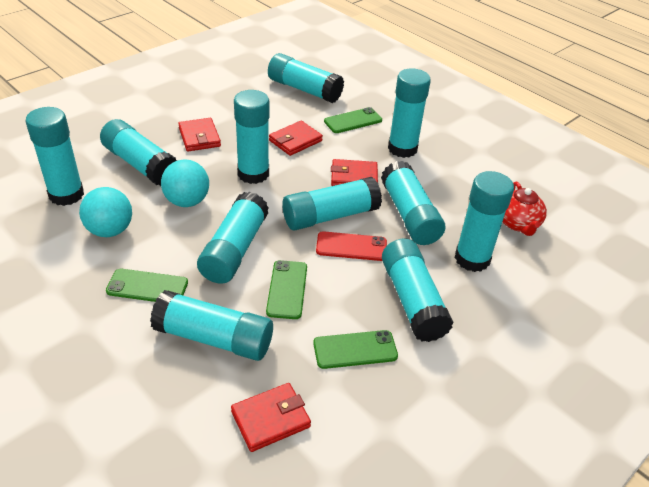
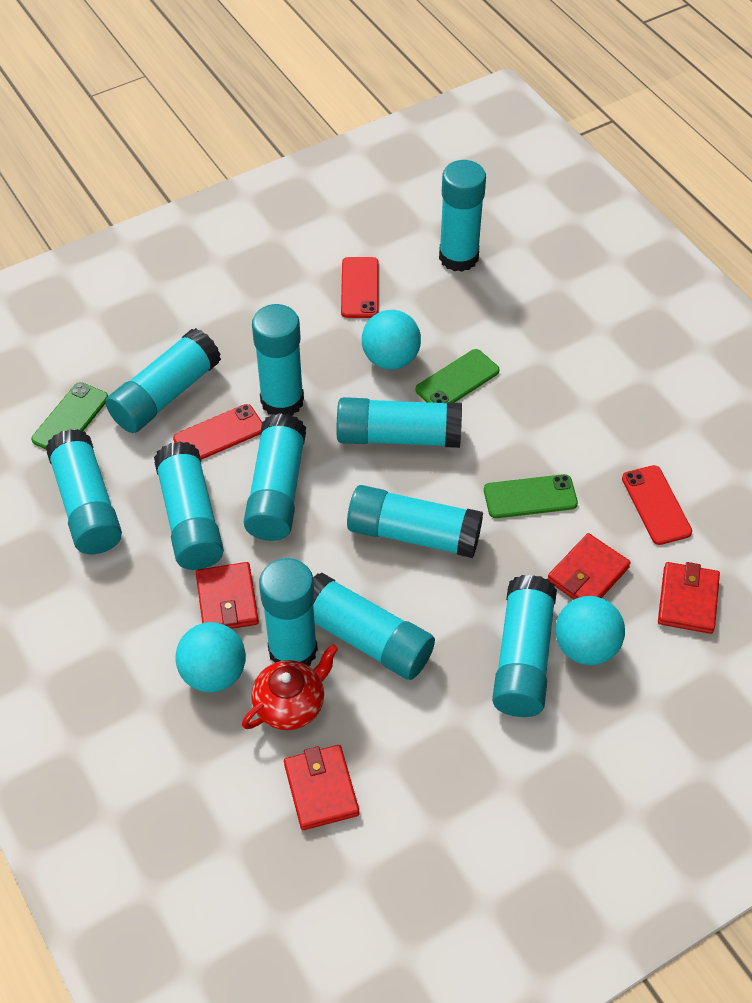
green phone: 4 -> 3
red phone: 1 -> 3
turquoise ball: 2 -> 3

